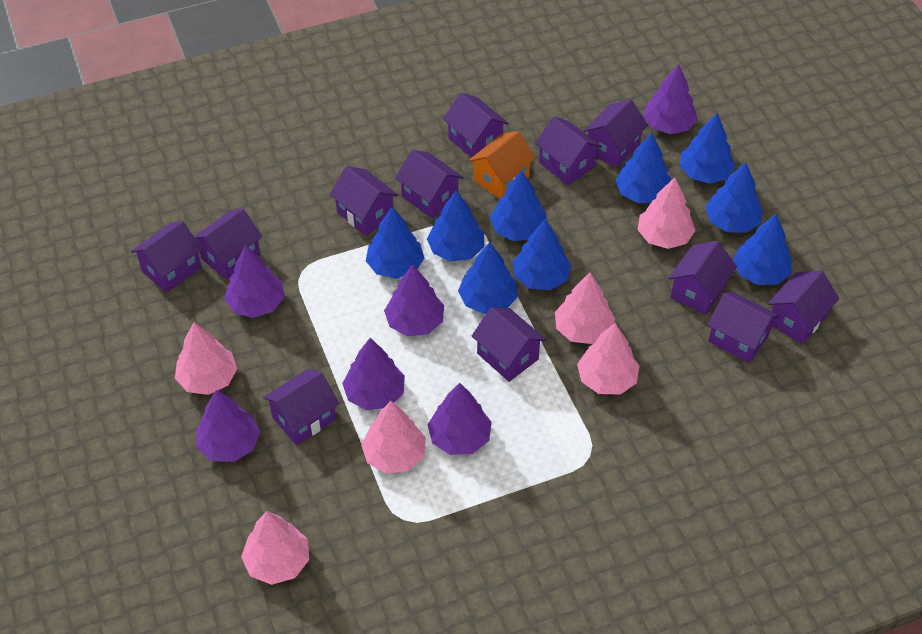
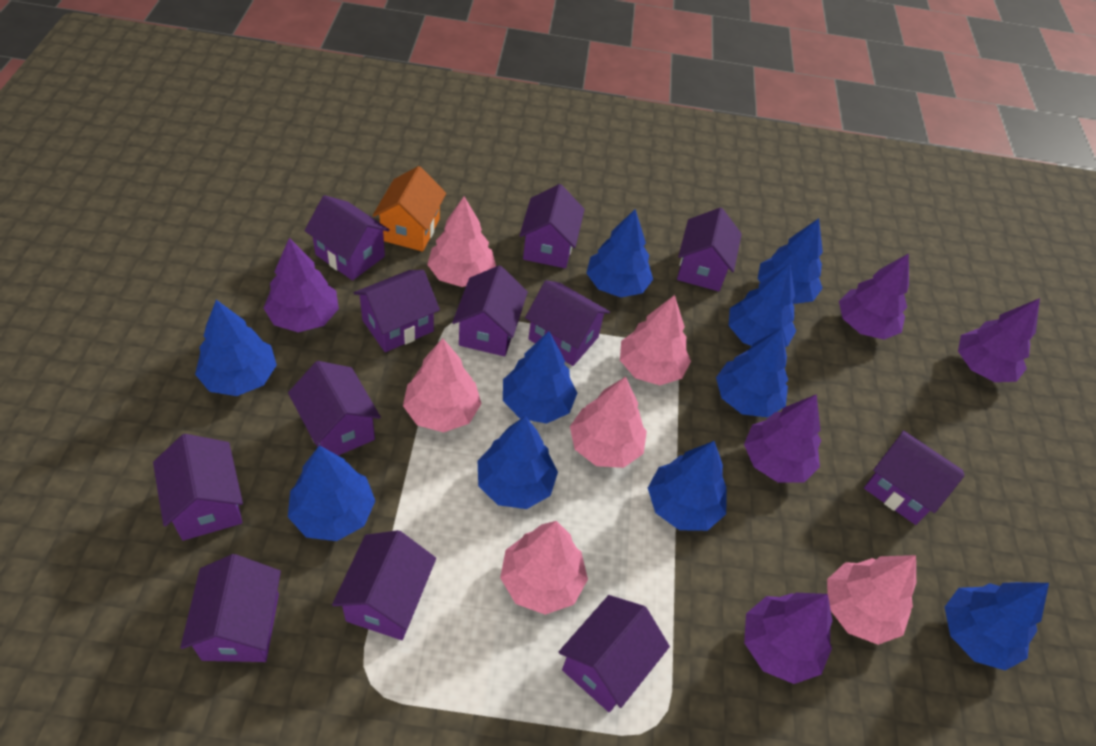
blue tree: 9 -> 10
purple tree: 6 -> 5

